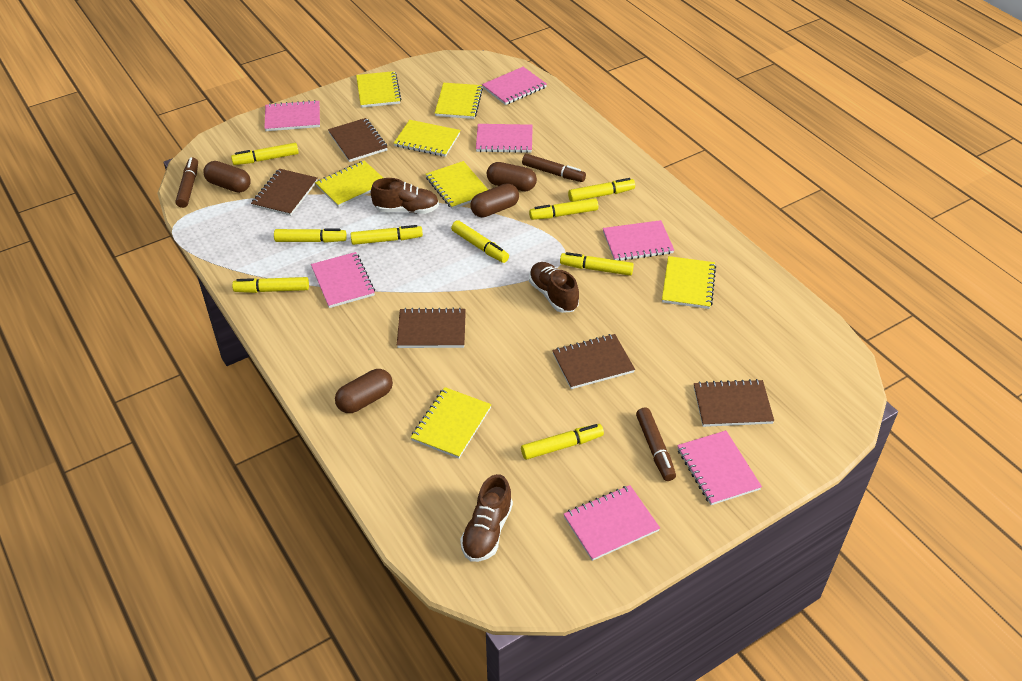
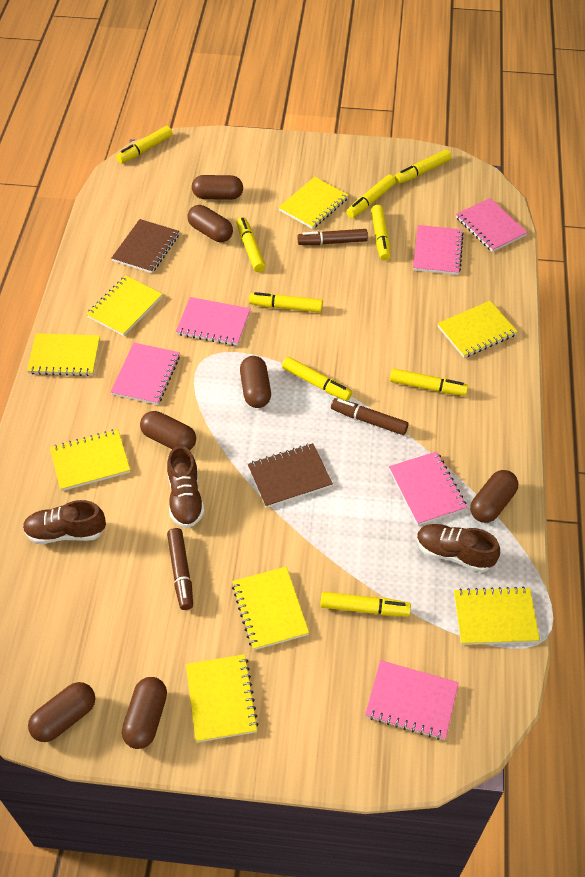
brown capsule: 4 -> 7
brown notebook: 5 -> 2
pink notebook: 7 -> 6
yellow notebook: 7 -> 8

